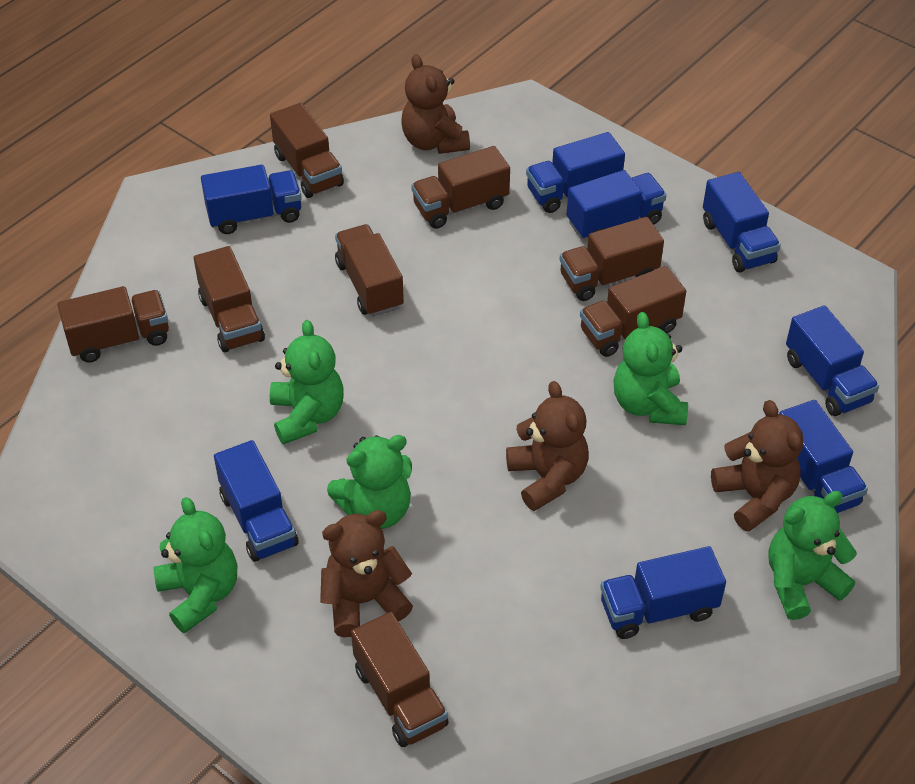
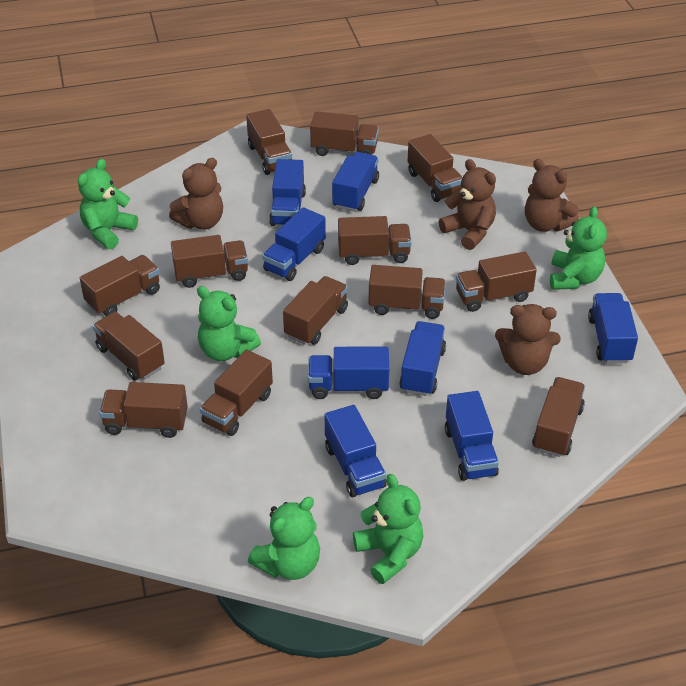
brown truck: 8 -> 13

